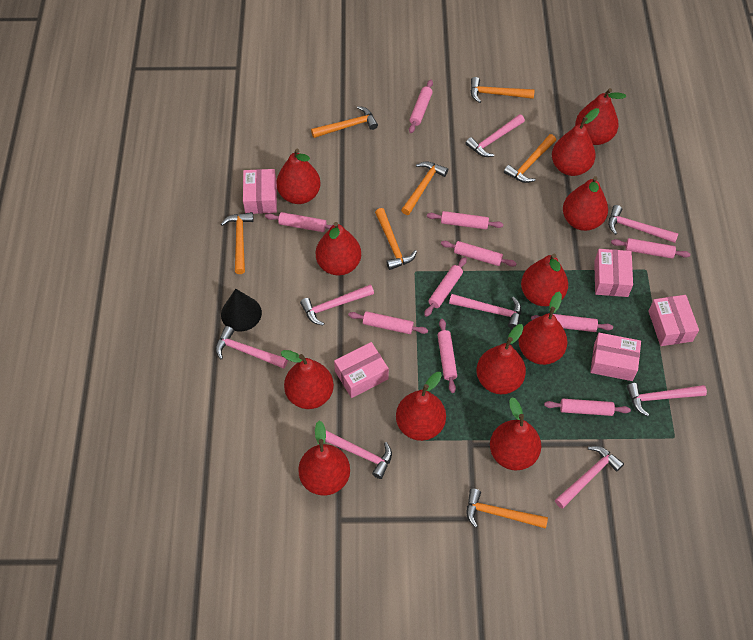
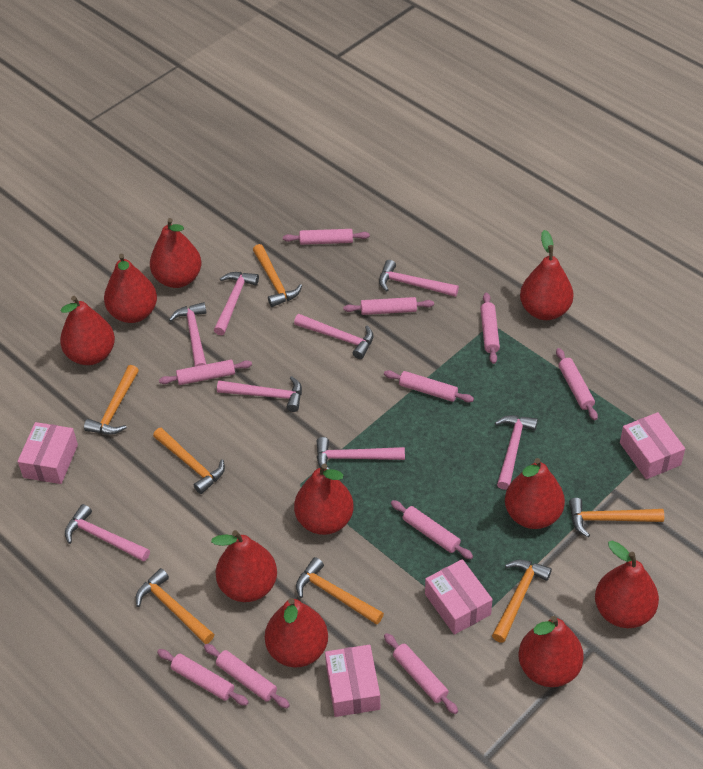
black cone: 1 -> 0
pink box: 5 -> 4
red pear: 12 -> 10

